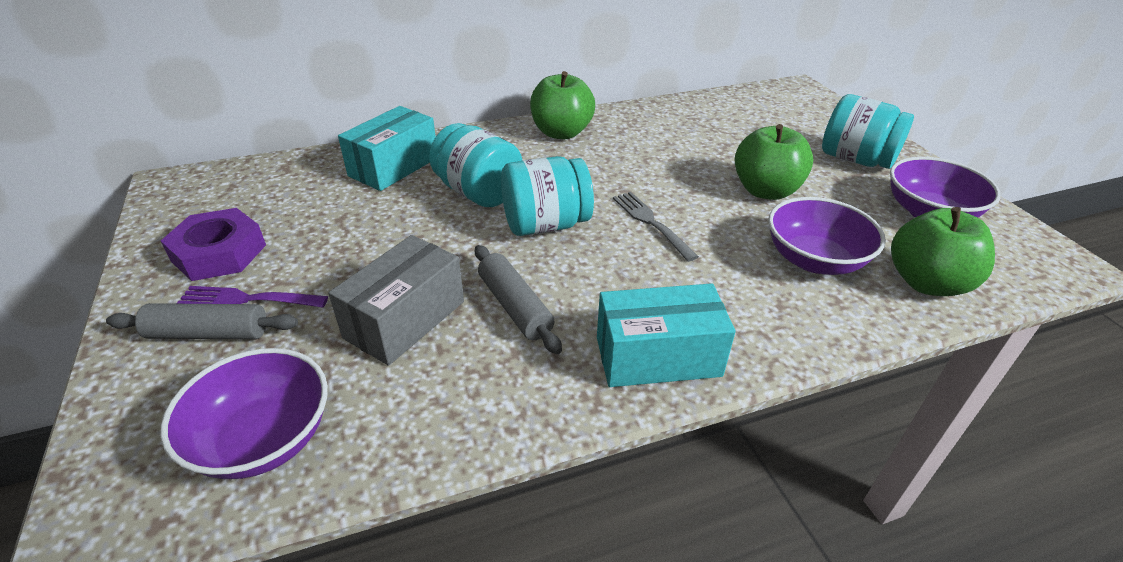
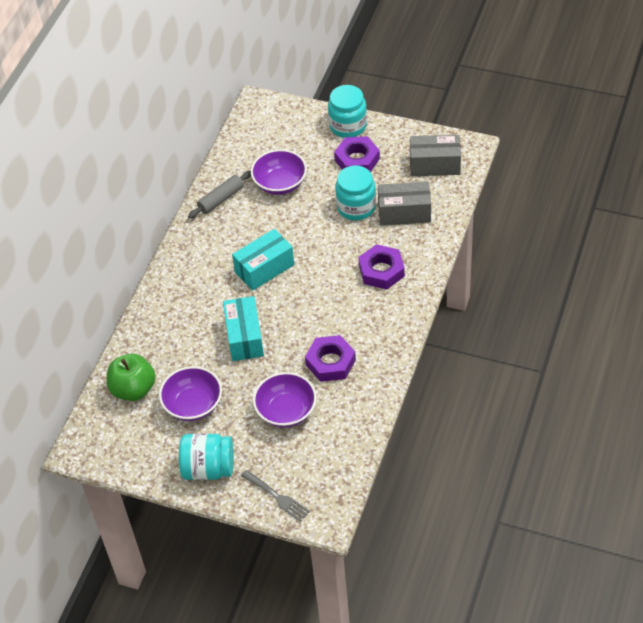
green apple: 3 -> 1
grey box: 1 -> 2
grey rolling pin: 2 -> 1
purple fork: 1 -> 0
purple nut: 1 -> 3

